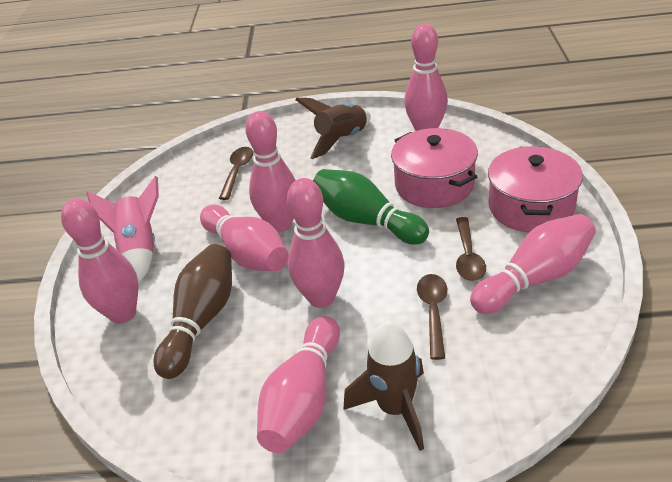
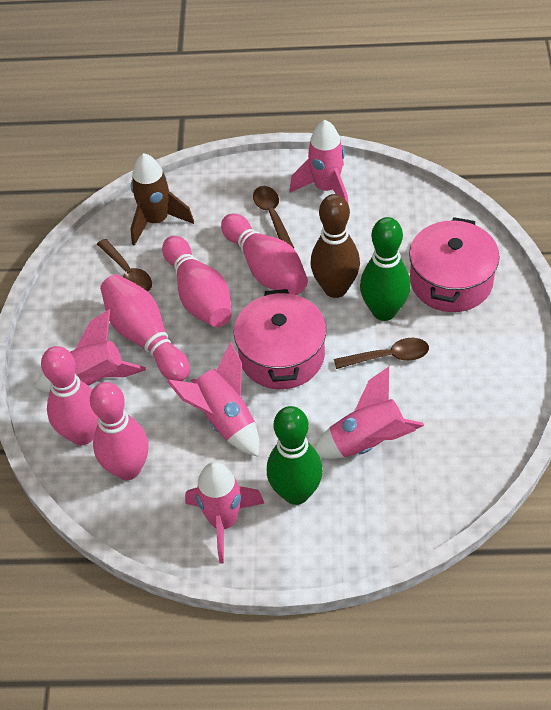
brown rocket: 2 -> 1
green bowling pin: 1 -> 2
pink bowling pin: 7 -> 5
pink rocket: 1 -> 5

